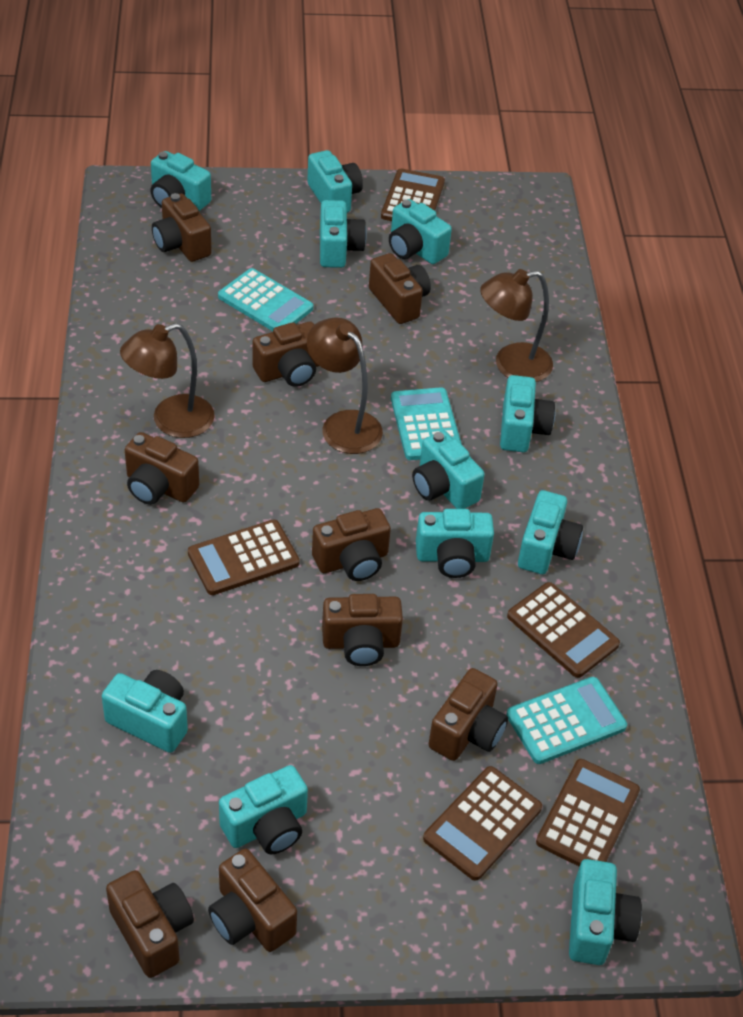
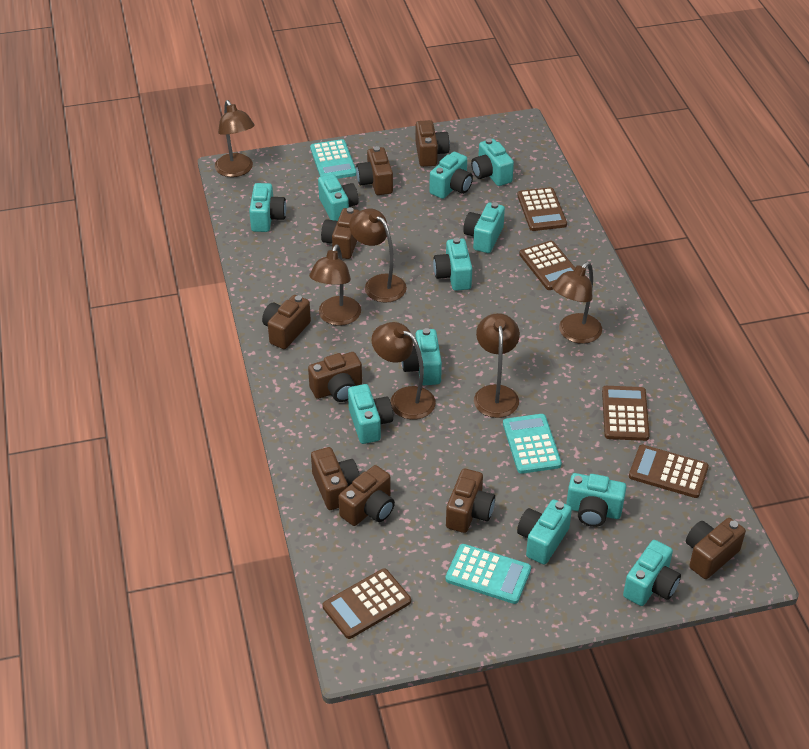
brown lamp: 3 -> 6

